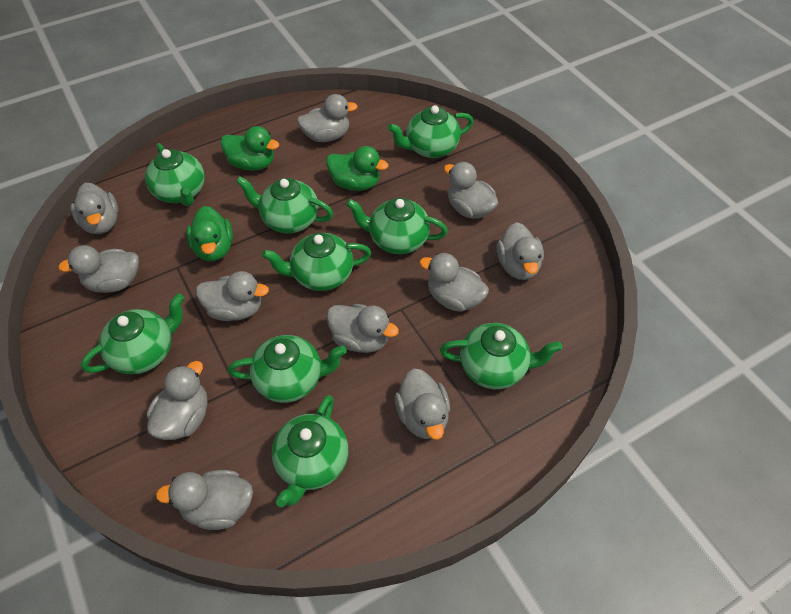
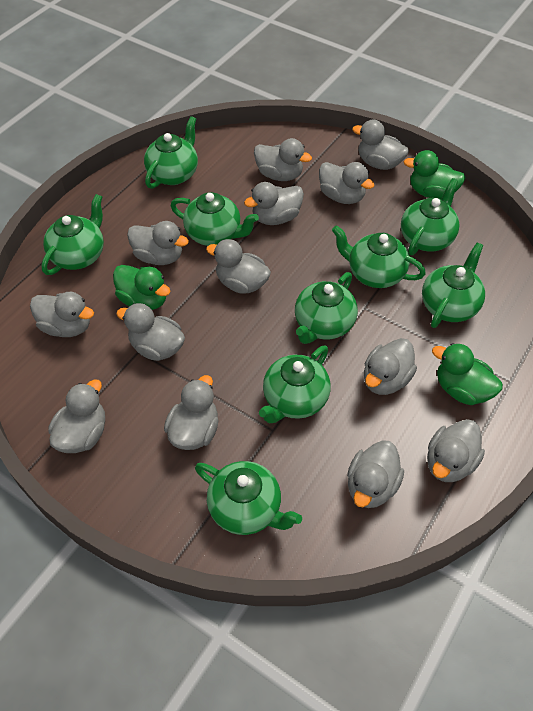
grey duck: 11 -> 13

